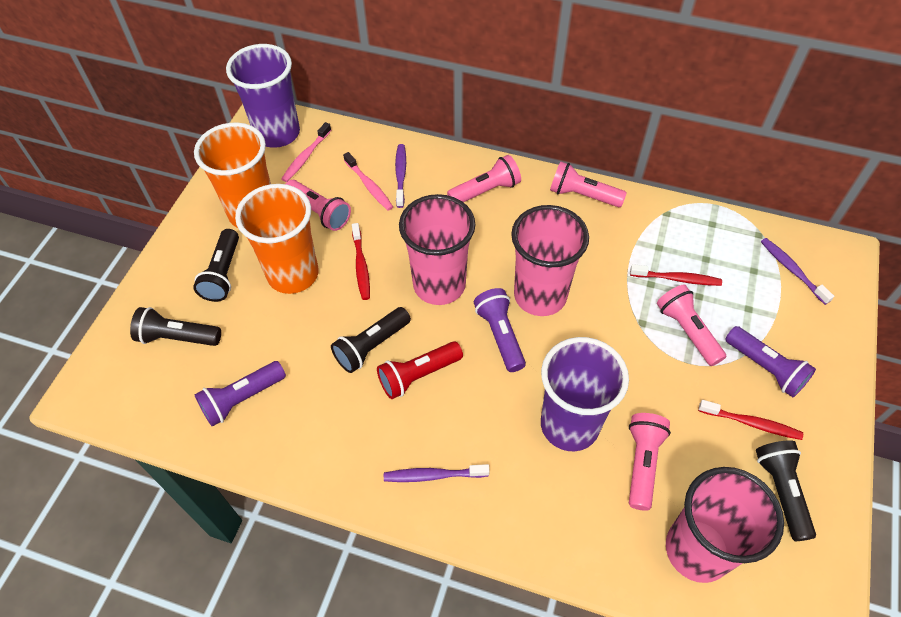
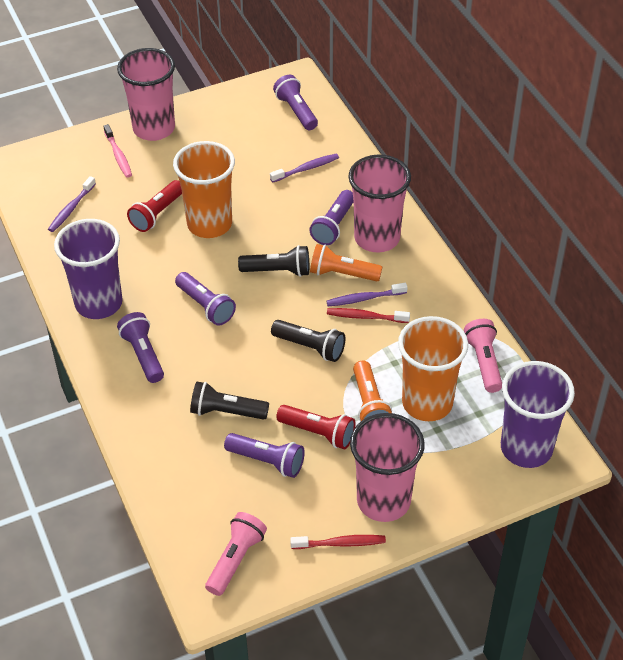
black flashlight: 4 -> 3
orange flashlight: 0 -> 2
pink flashlight: 5 -> 2
pink toothbrush: 2 -> 1
purple flashlight: 3 -> 5
red flashlight: 1 -> 2
red toothbrush: 3 -> 2

